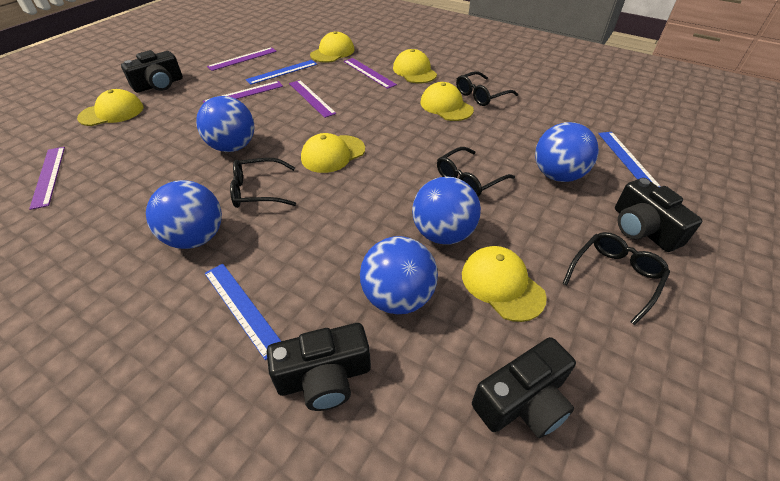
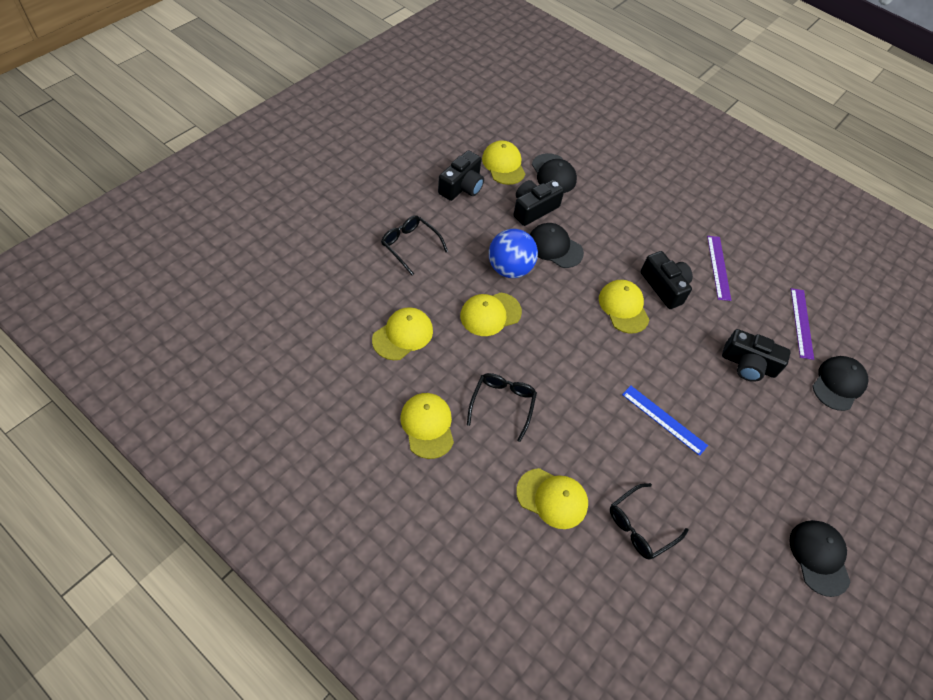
black cap: 0 -> 4
black glasses: 4 -> 3
blue ball: 5 -> 1
blue ruler: 3 -> 1
purple ruler: 5 -> 2

